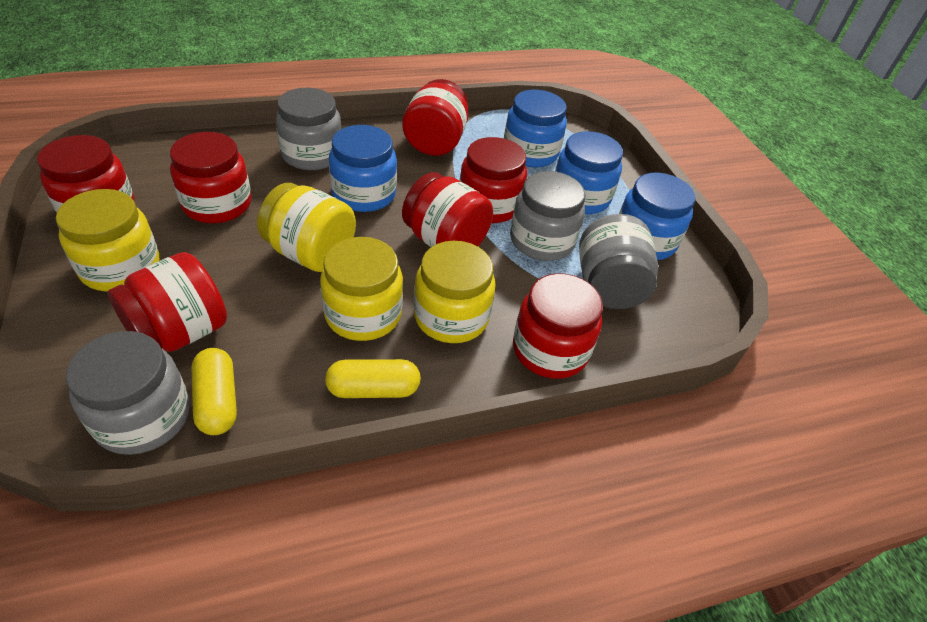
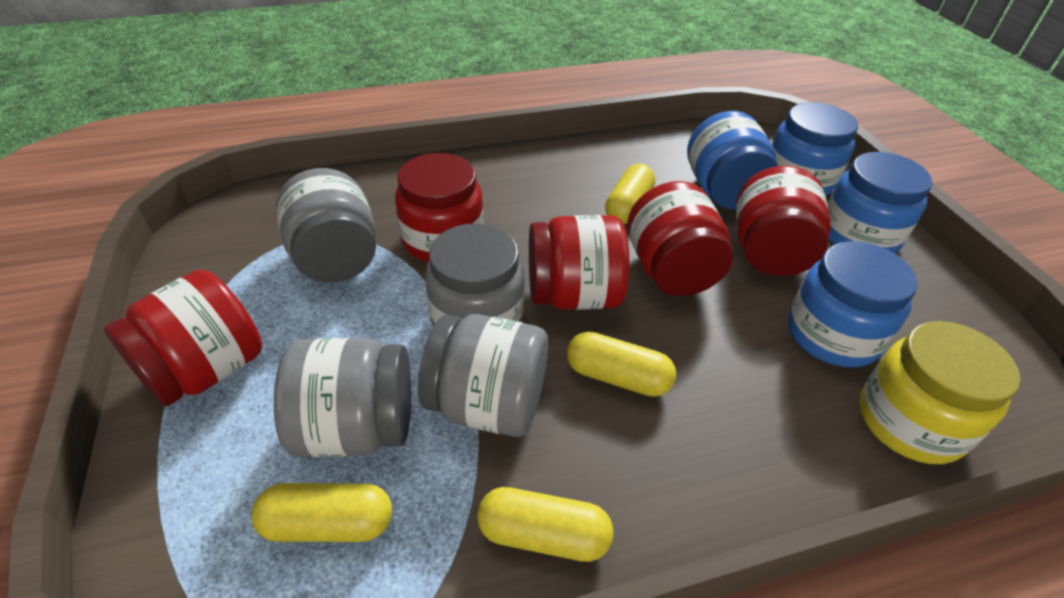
red jar: 7 -> 5
yellow capsule: 2 -> 4
yellow jar: 4 -> 1

